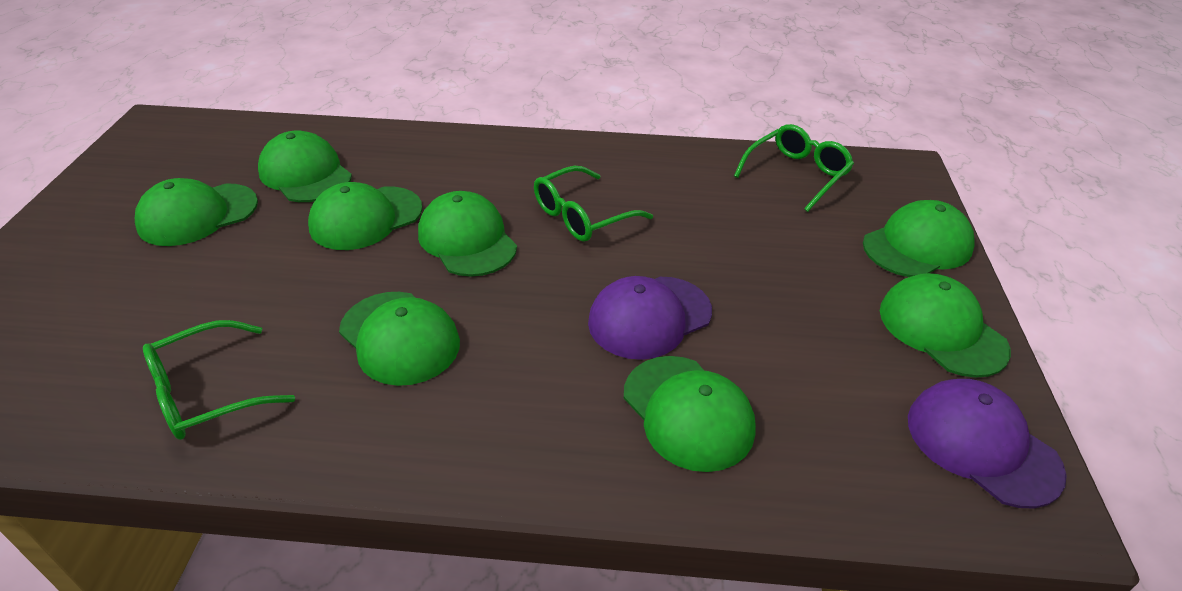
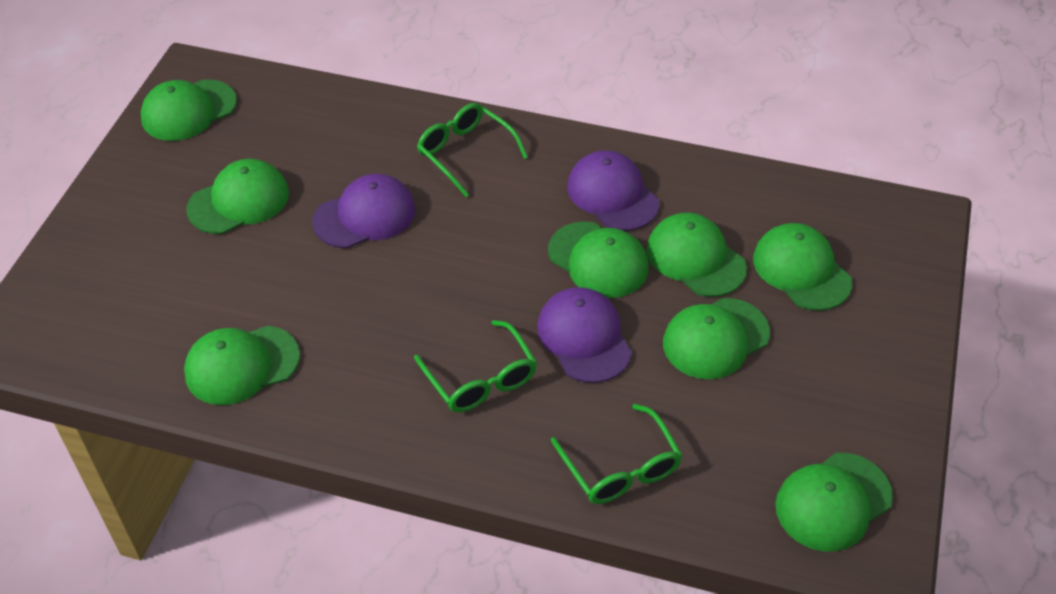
purple cap: 2 -> 3

